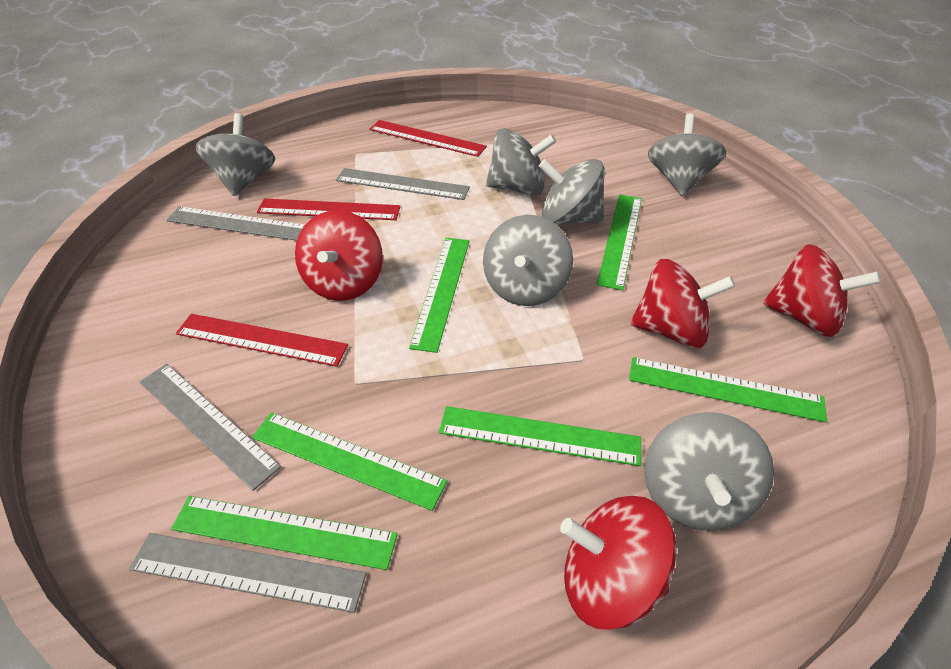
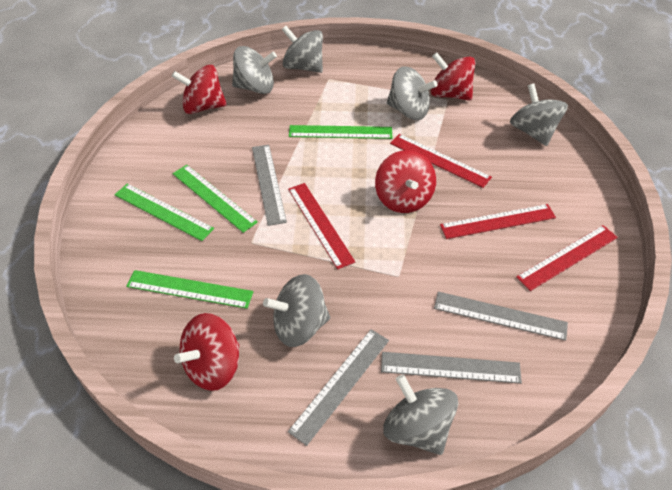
green ruler: 6 -> 4
red ruler: 3 -> 4

